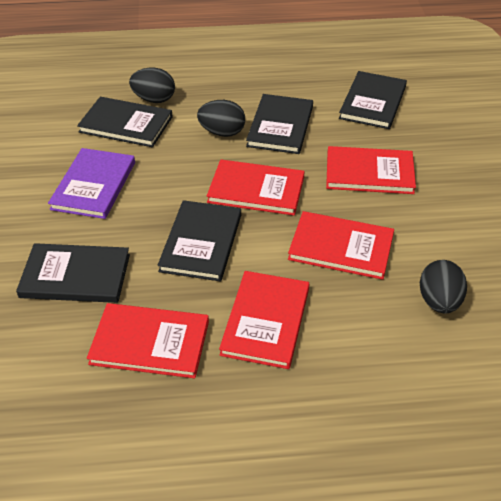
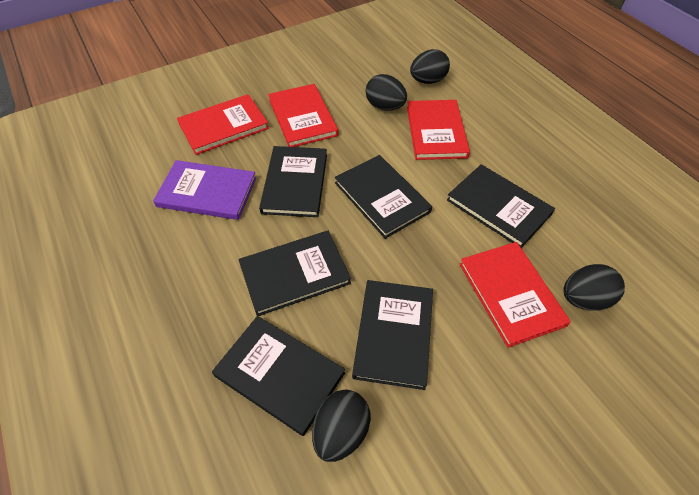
black book: 5 -> 6
black egg: 3 -> 4
red book: 5 -> 4

